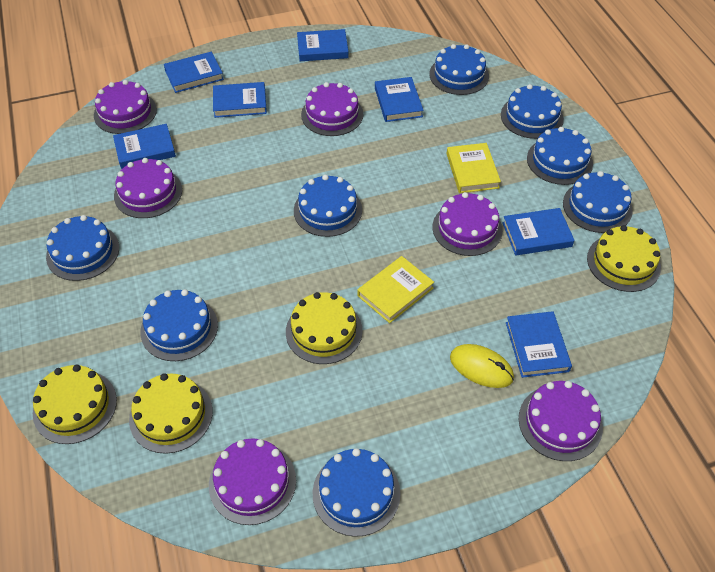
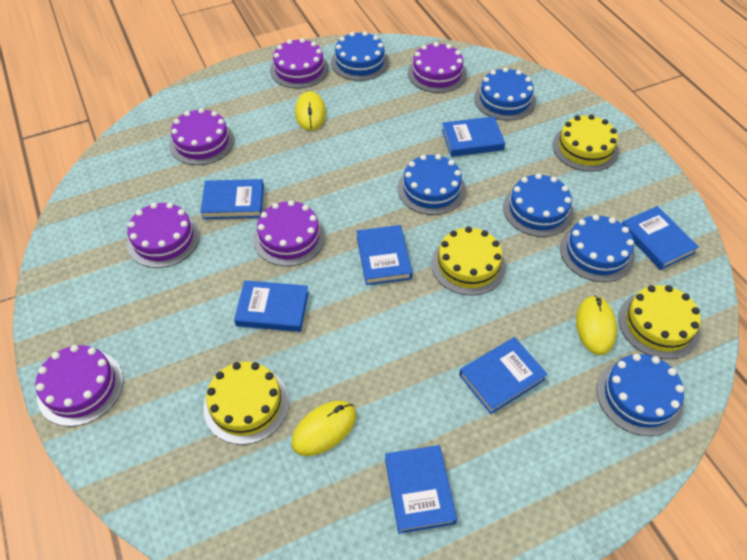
blue cake: 8 -> 6
yellow book: 2 -> 0
yellow mouse: 1 -> 3

